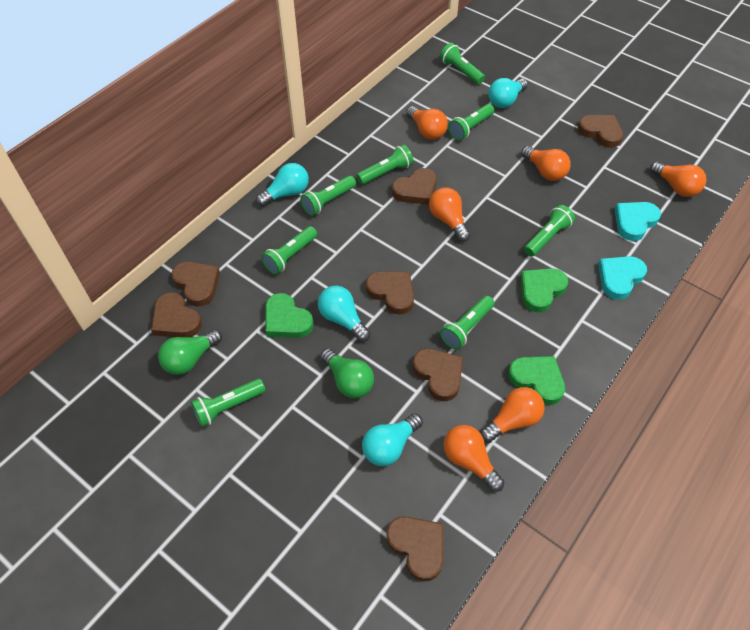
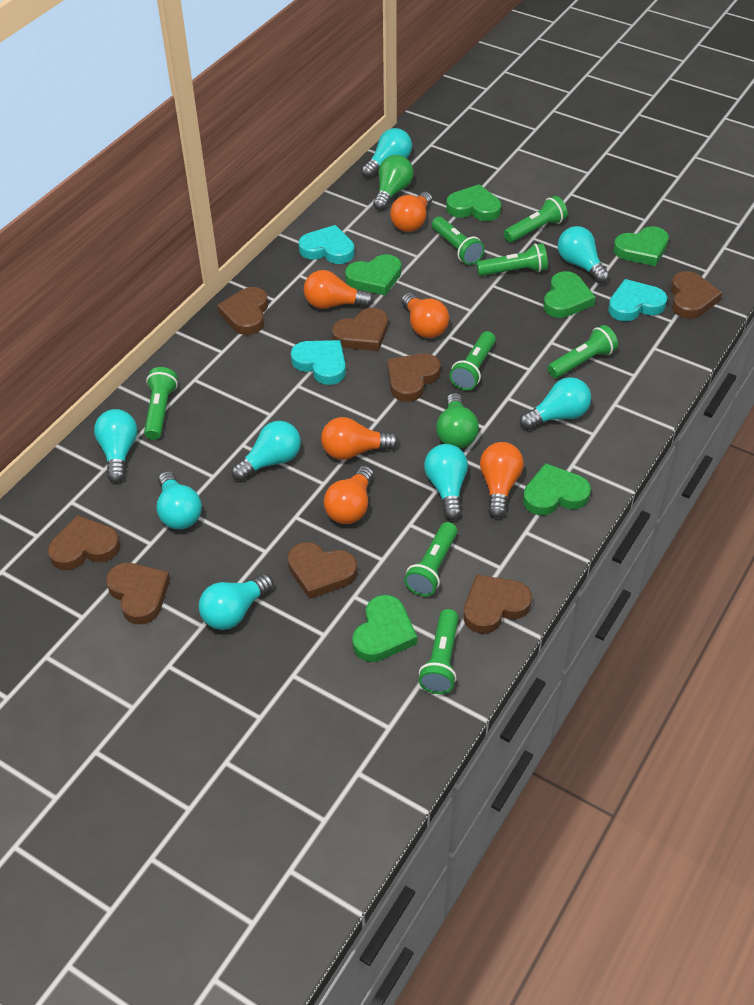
brown heart: 7 -> 8
green heart: 3 -> 6
turquoise heart: 2 -> 3
turquoise light bulb: 4 -> 8

